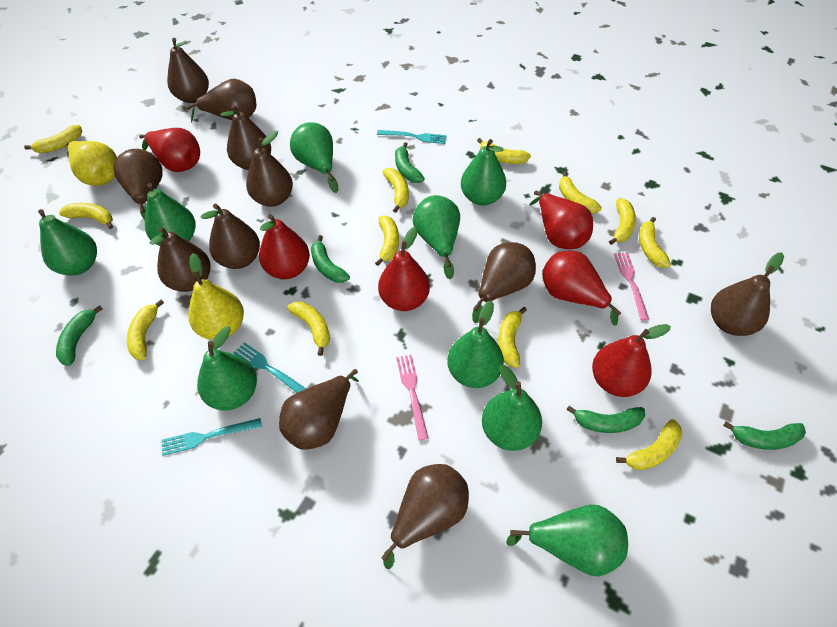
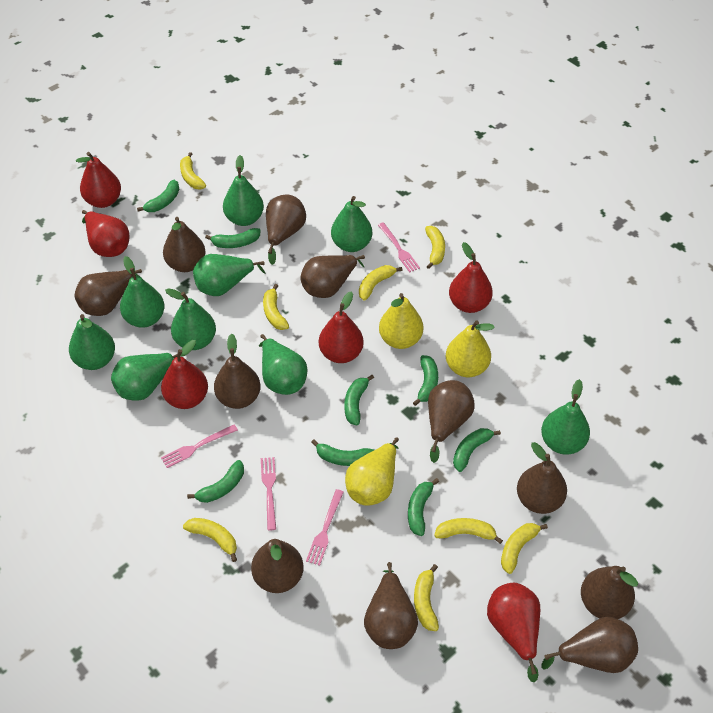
green banana: 5 -> 8
pink fork: 2 -> 4
turquoise fork: 3 -> 0
yellow banana: 12 -> 8
yellow pear: 2 -> 3

